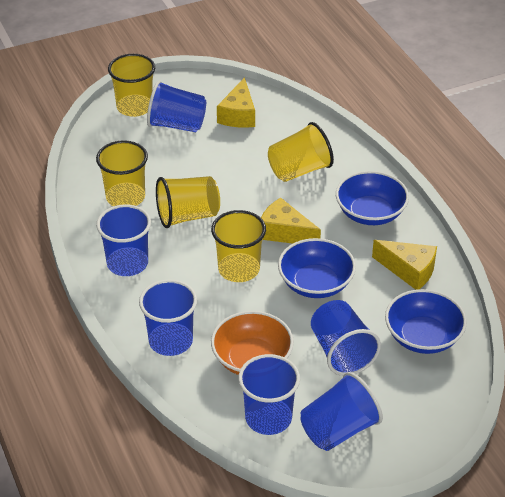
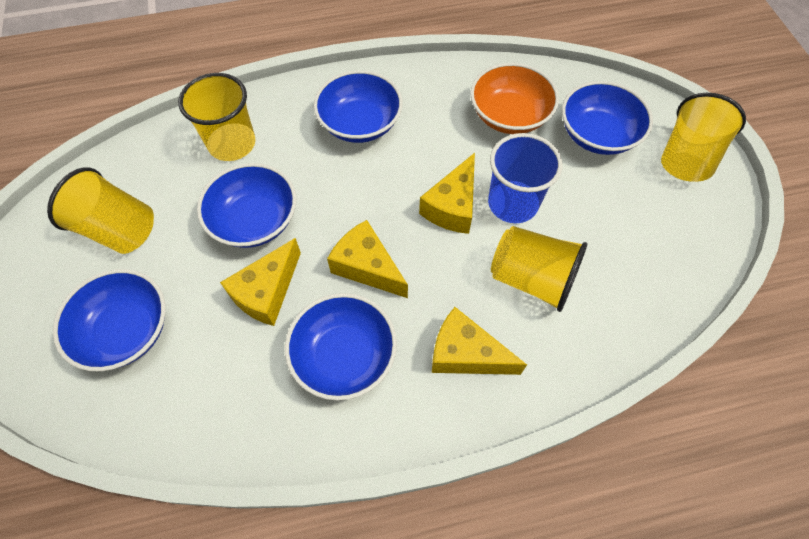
blue bowl: 3 -> 5
blue cup: 6 -> 1
yellow cheese: 3 -> 4
yellow cup: 5 -> 4

